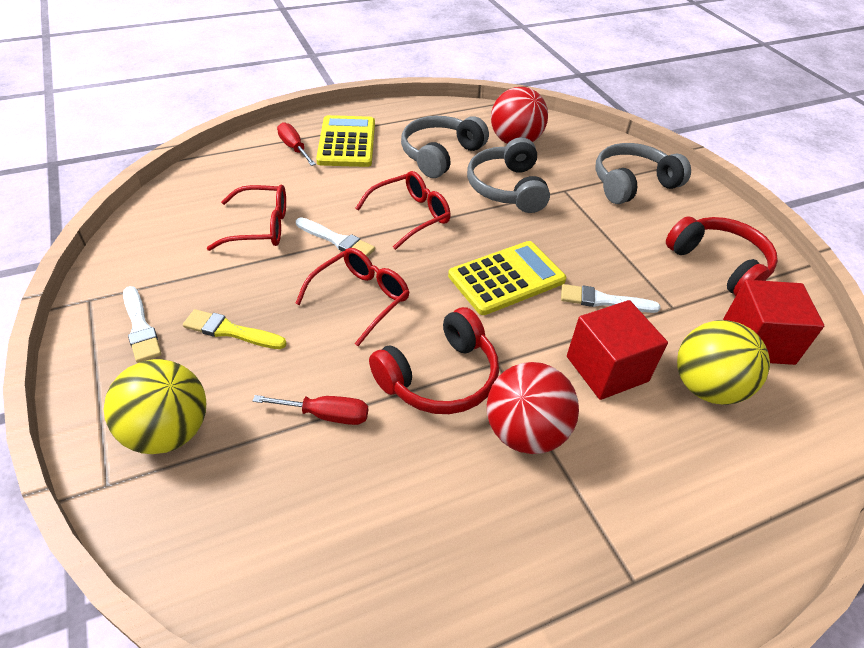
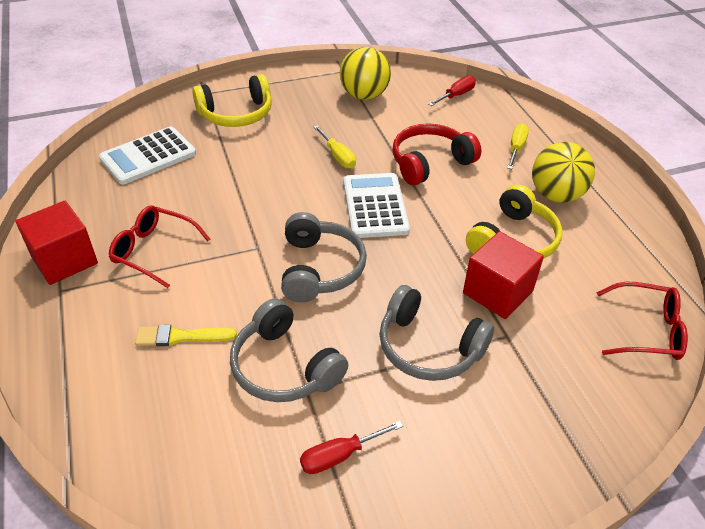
red ball: 2 -> 0
red glasses: 3 -> 2
red headphones: 2 -> 1
white brush: 3 -> 0
white calculator: 0 -> 2
yellow calculator: 2 -> 0
yellow headphones: 0 -> 2
yellow screwdriver: 0 -> 2

